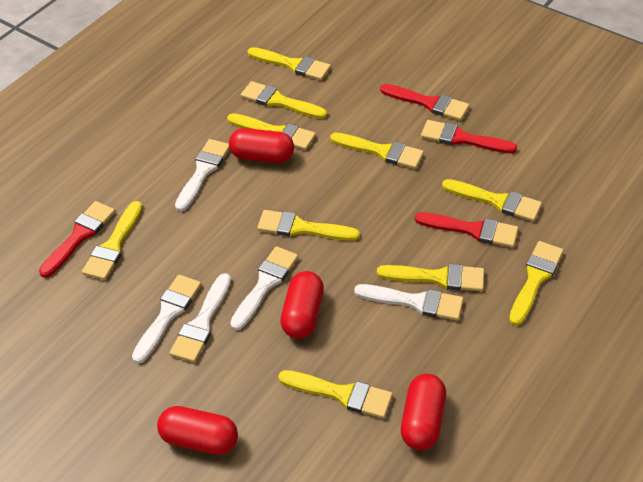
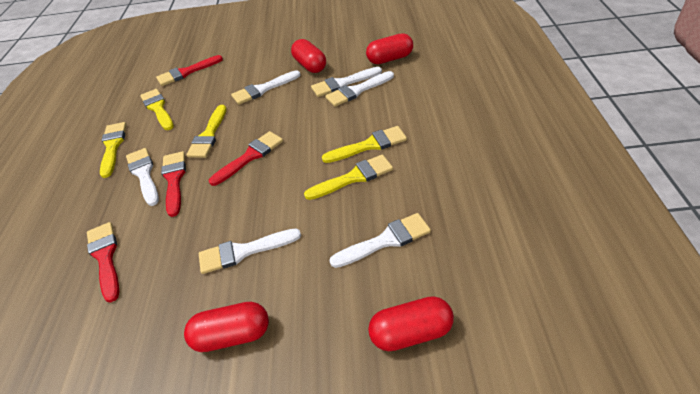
white brush: 5 -> 6
yellow brush: 10 -> 5

